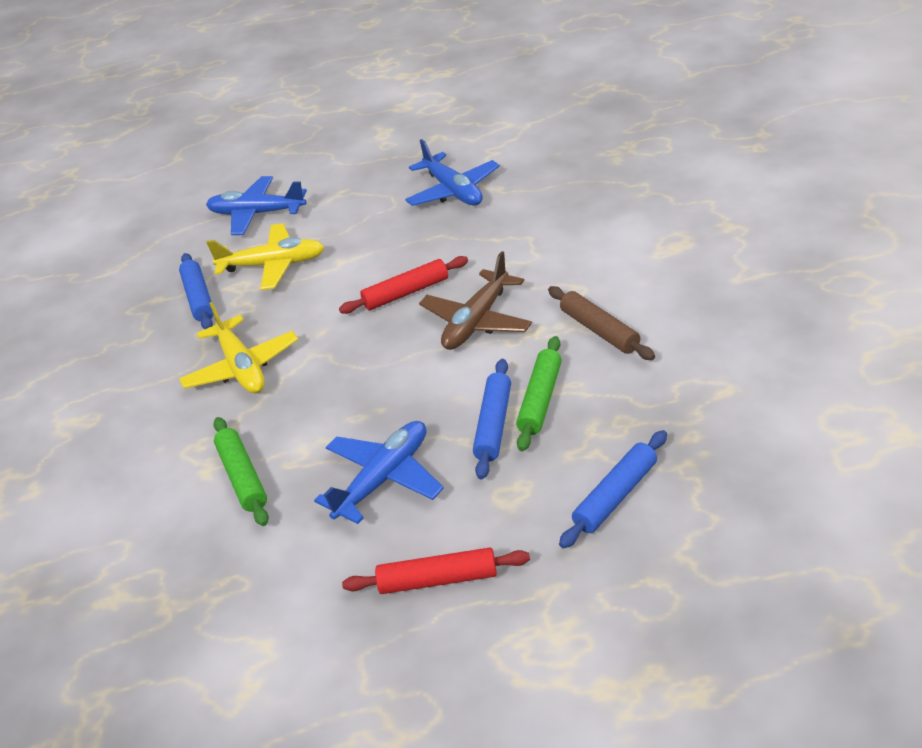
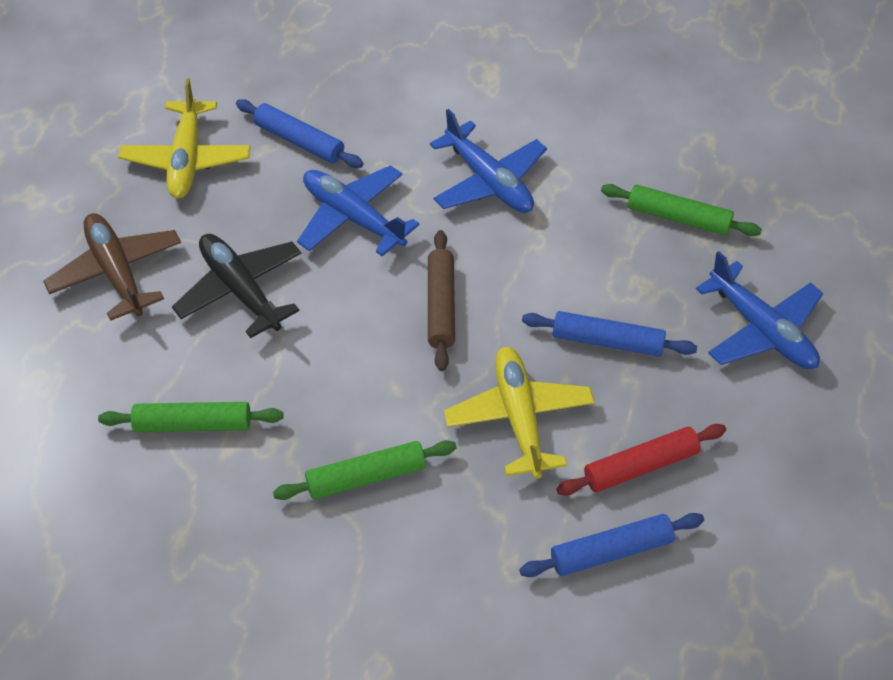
black plane: 0 -> 1
green rolling pin: 2 -> 3
red rolling pin: 2 -> 1

